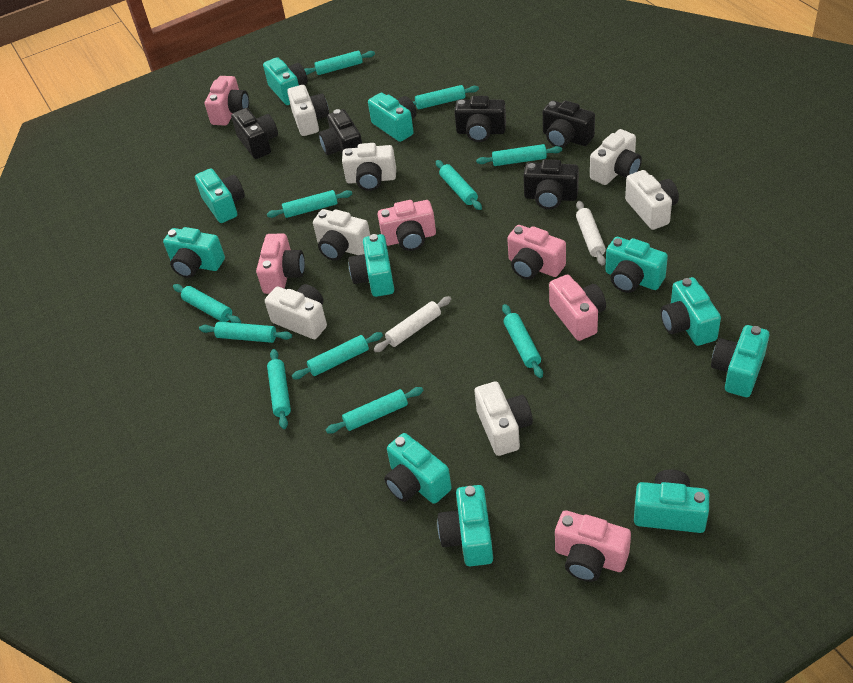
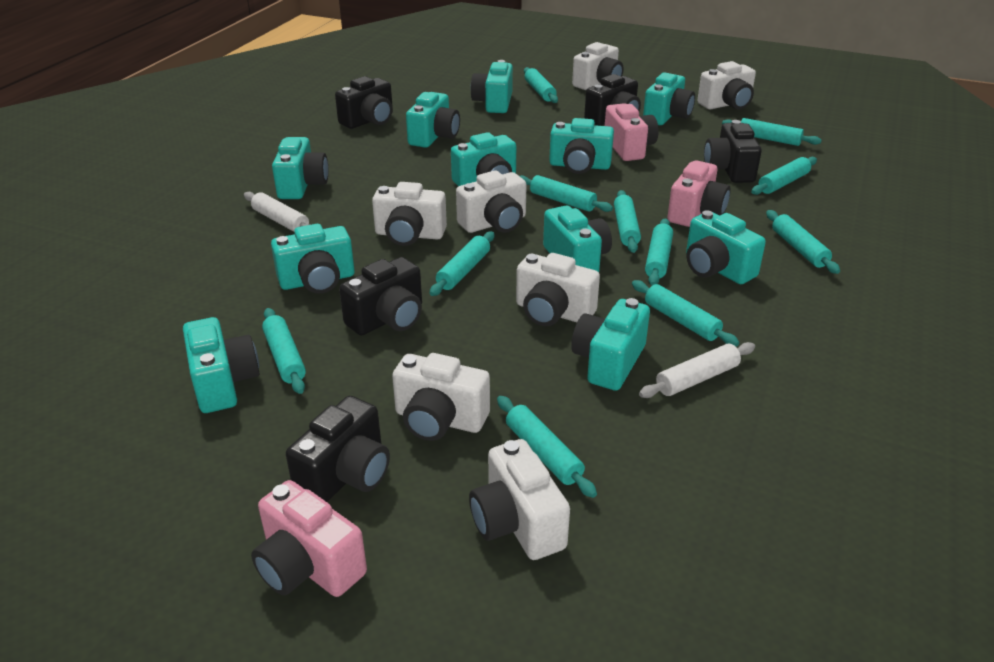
pink camera: 6 -> 3

